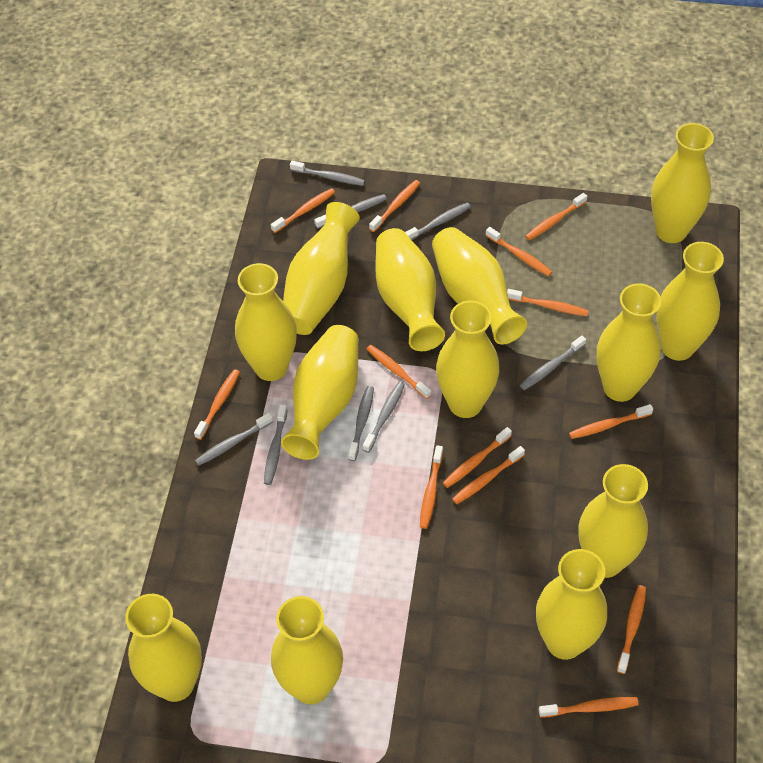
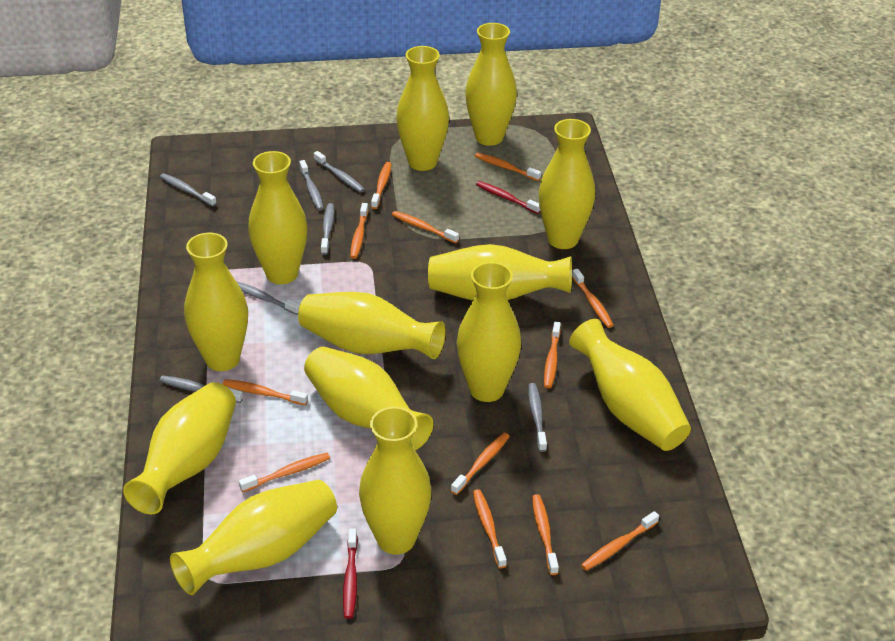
grey toothbrush: 8 -> 7
orange toothbrush: 13 -> 12
red toothbrush: 0 -> 2

